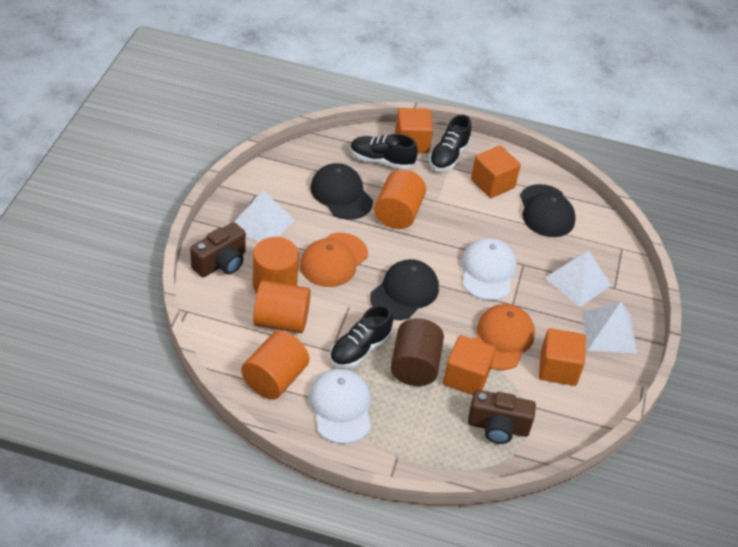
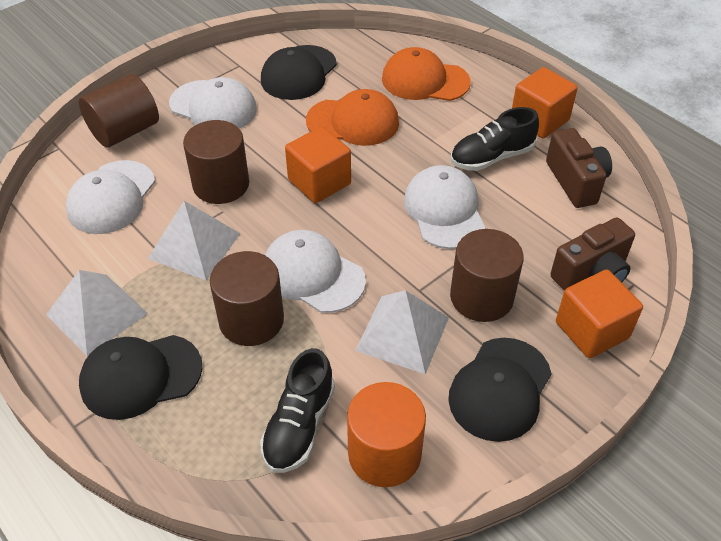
black shoe: 3 -> 2
brown cylinder: 1 -> 4
orange cube: 4 -> 3
orange cylinder: 4 -> 1
white cap: 2 -> 4

